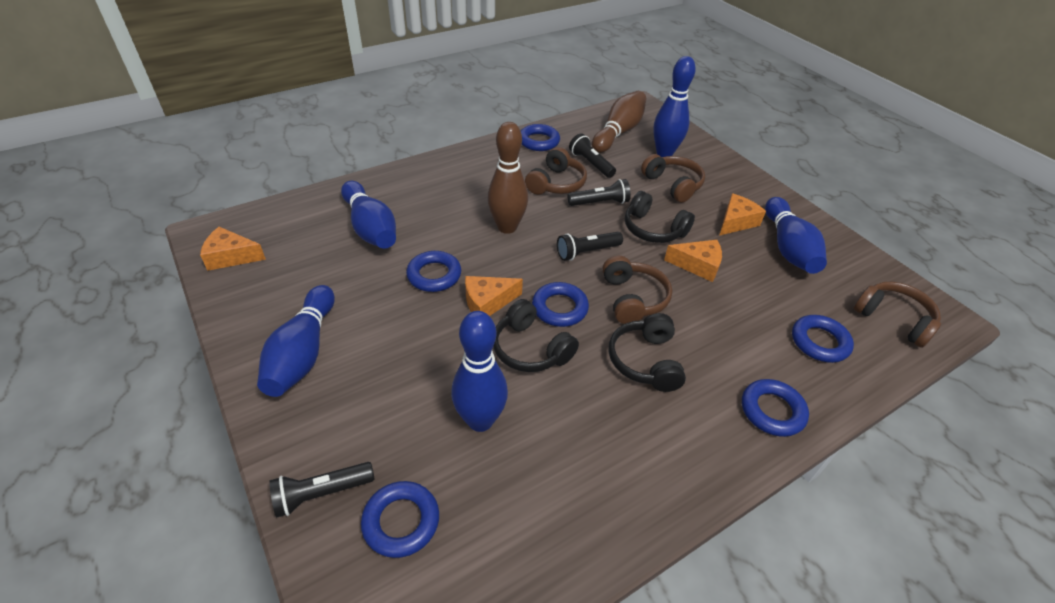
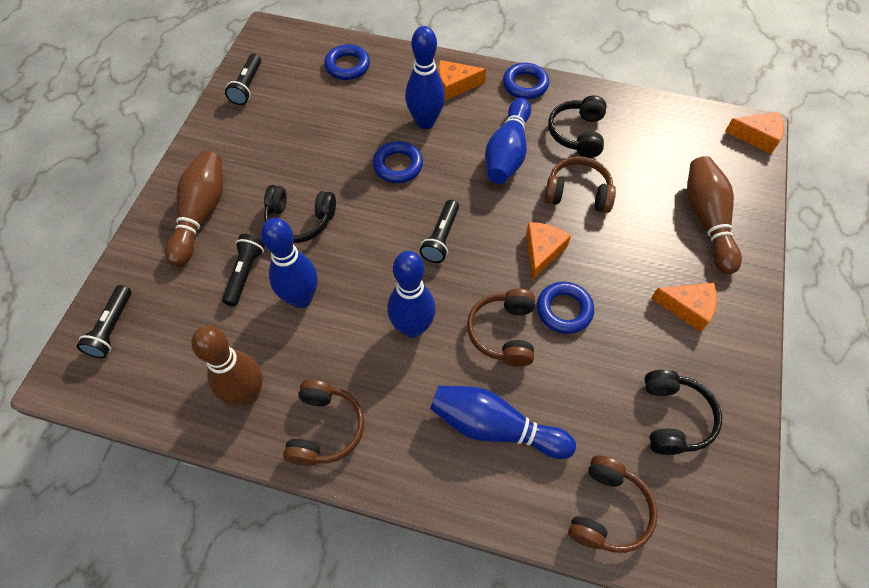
blue ring: 6 -> 4
brown bowling pin: 2 -> 3

